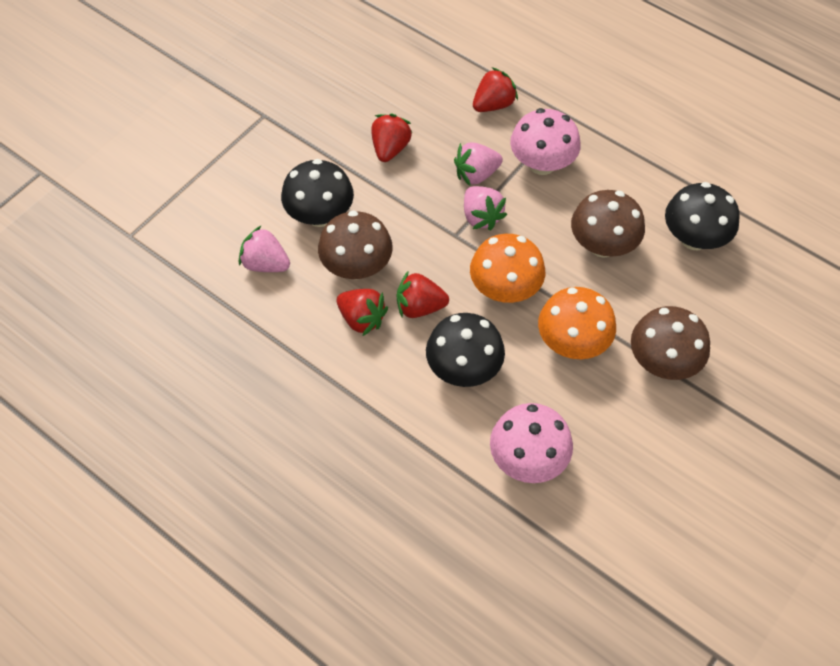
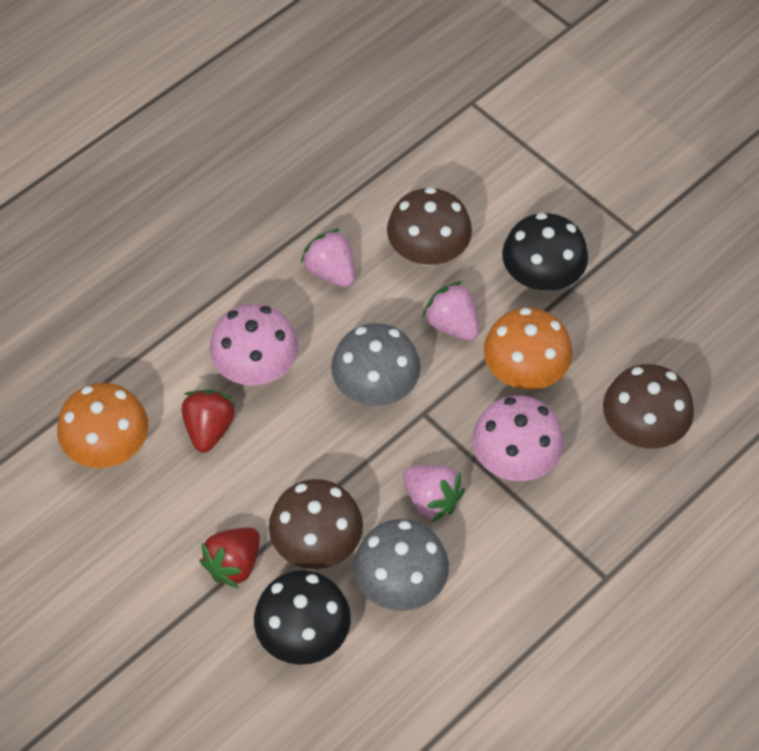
black mushroom: 3 -> 2
grey mushroom: 0 -> 2
red strawberry: 4 -> 2

